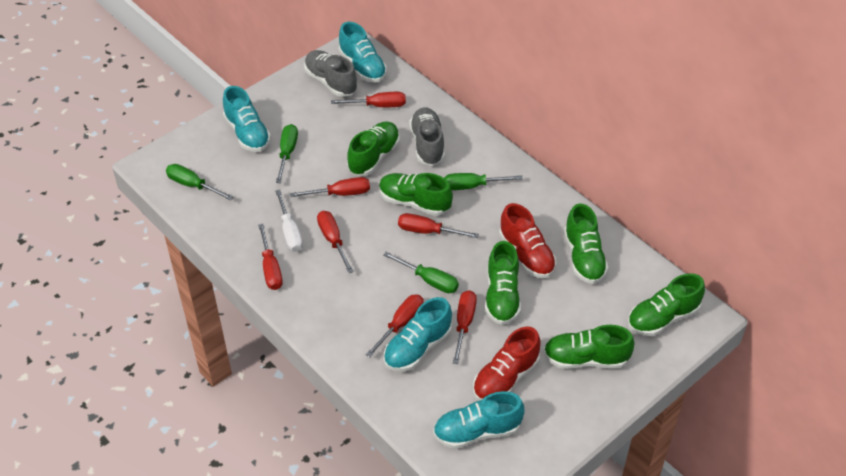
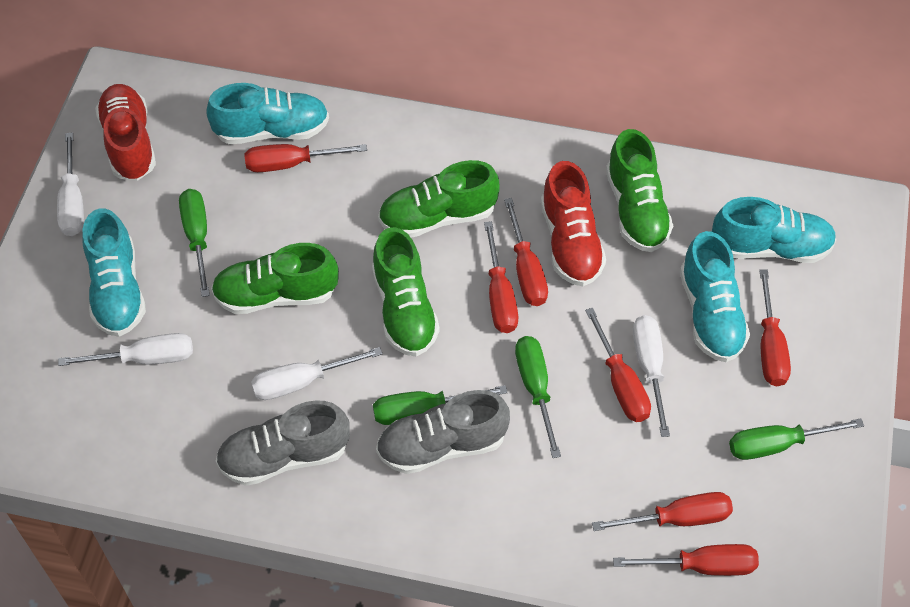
green shoe: 6 -> 4
white screwdriver: 1 -> 4

